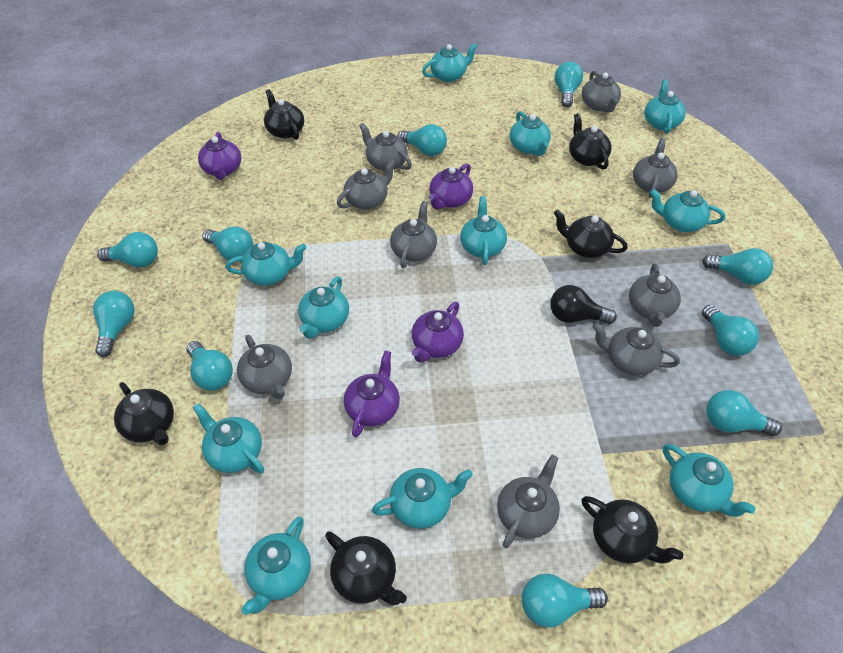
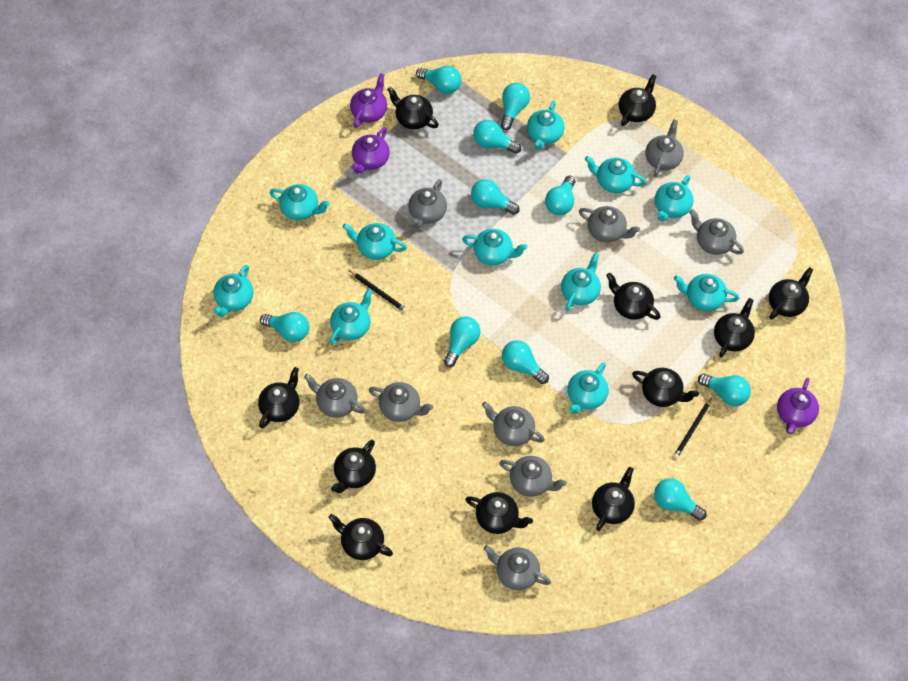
black light bulb: 1 -> 0
black pencil: 0 -> 2
black teapot: 6 -> 11
purple teapot: 4 -> 3

